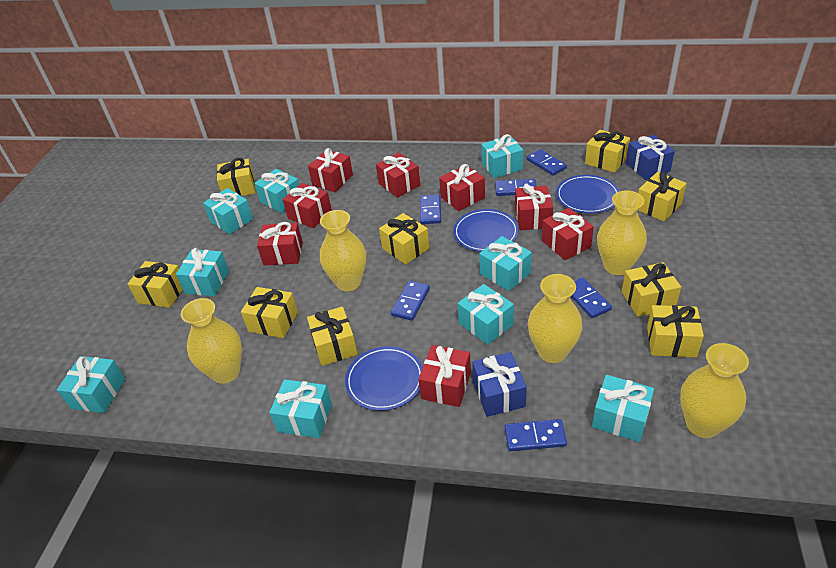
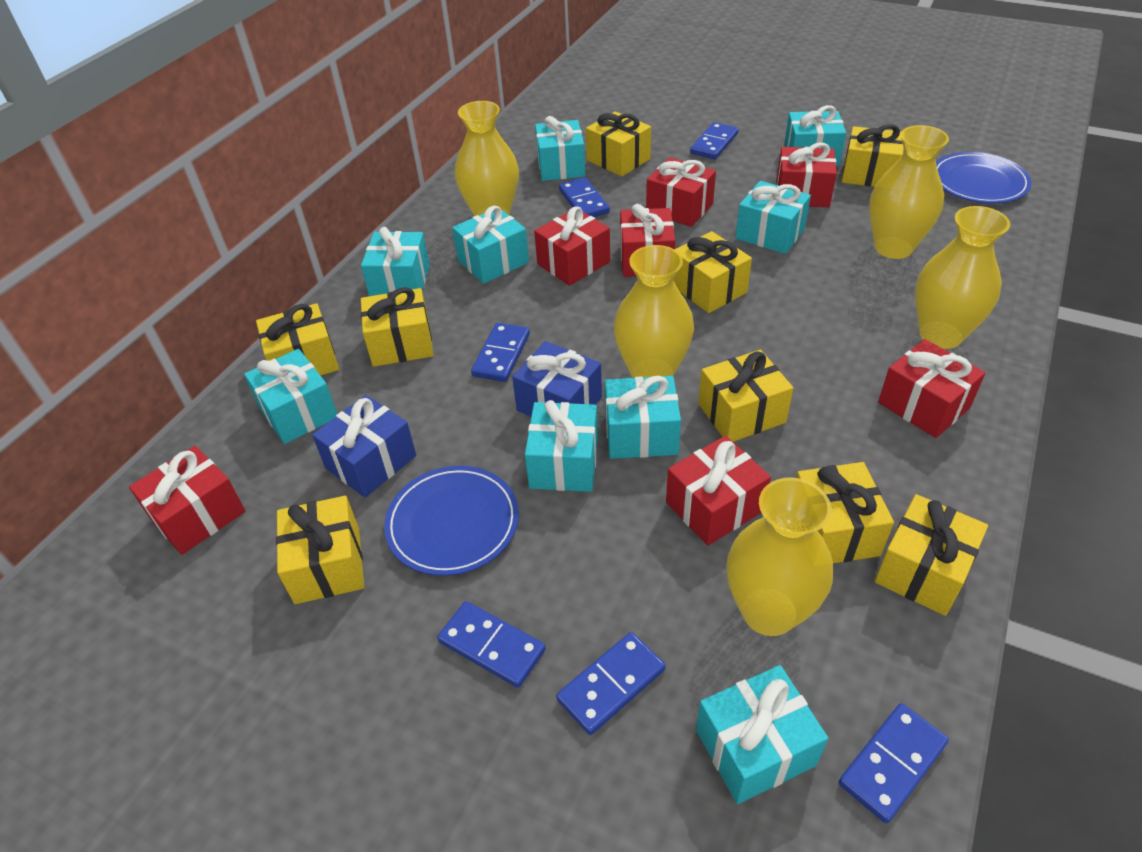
blue plate: 3 -> 2
red gift: 8 -> 7

